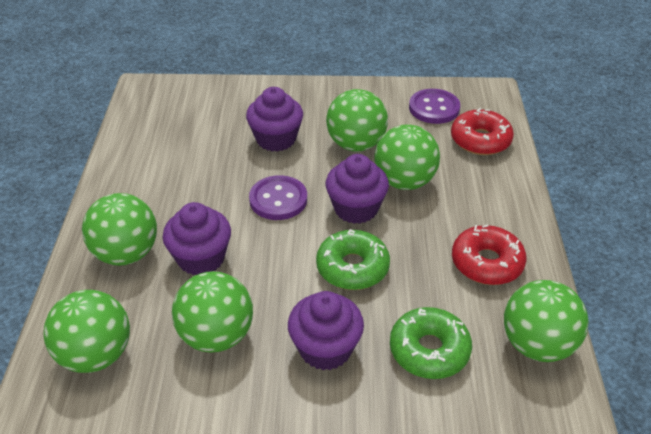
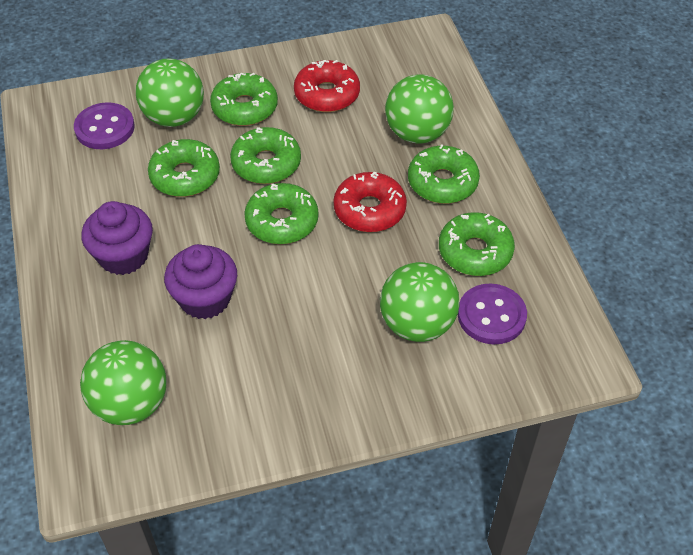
green ball: 6 -> 4
green donut: 2 -> 6
purple cupcake: 4 -> 2

